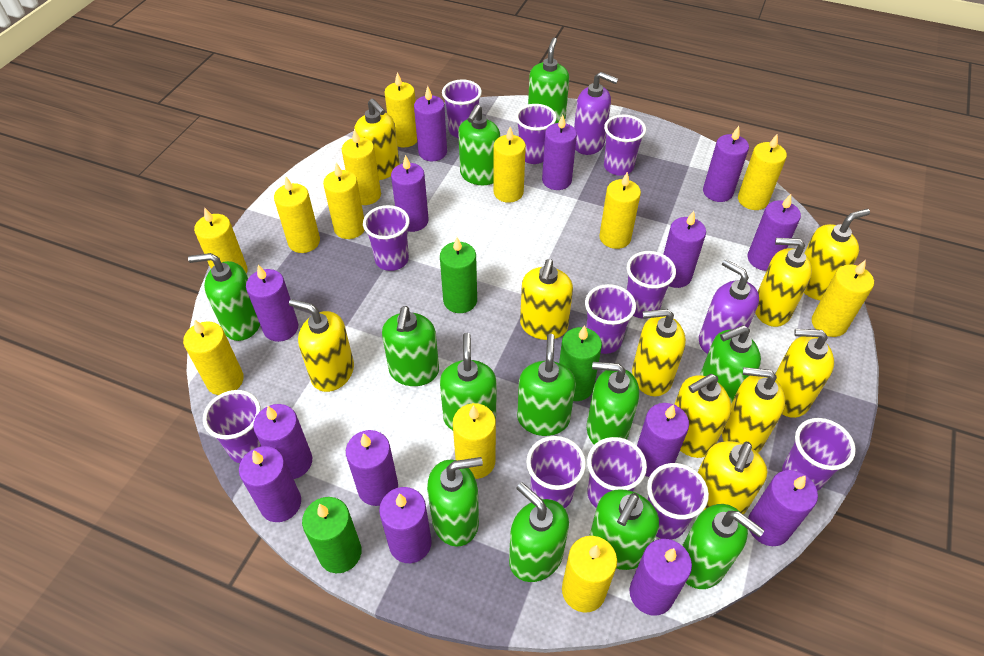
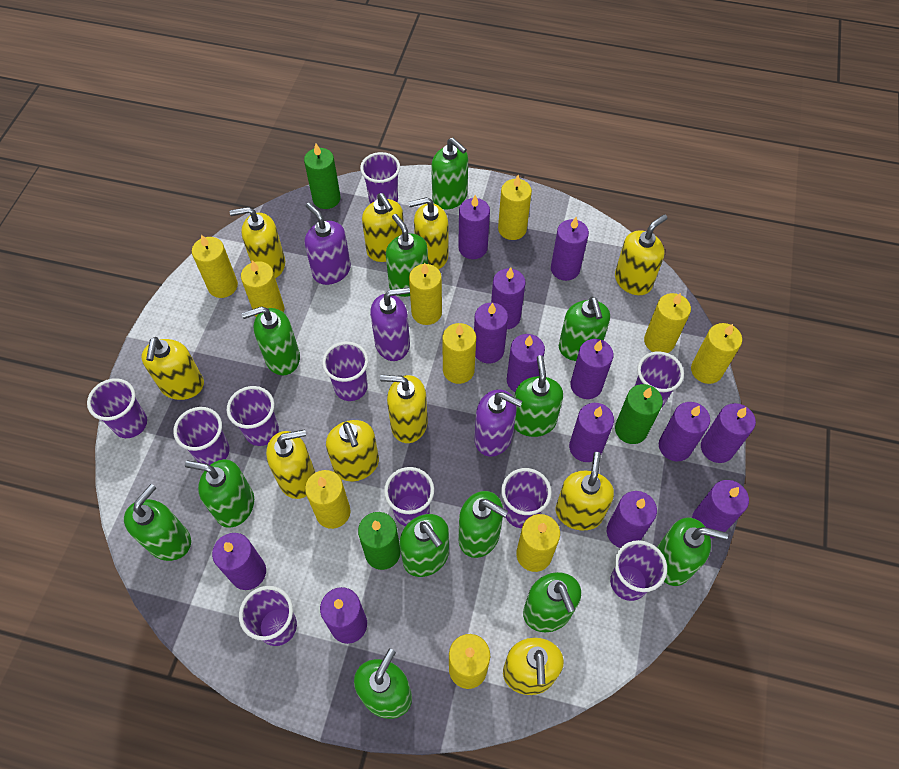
purple candle: 14 -> 13
purple cup: 11 -> 10
purple soap dispenser: 2 -> 3
yellow candle: 12 -> 10

